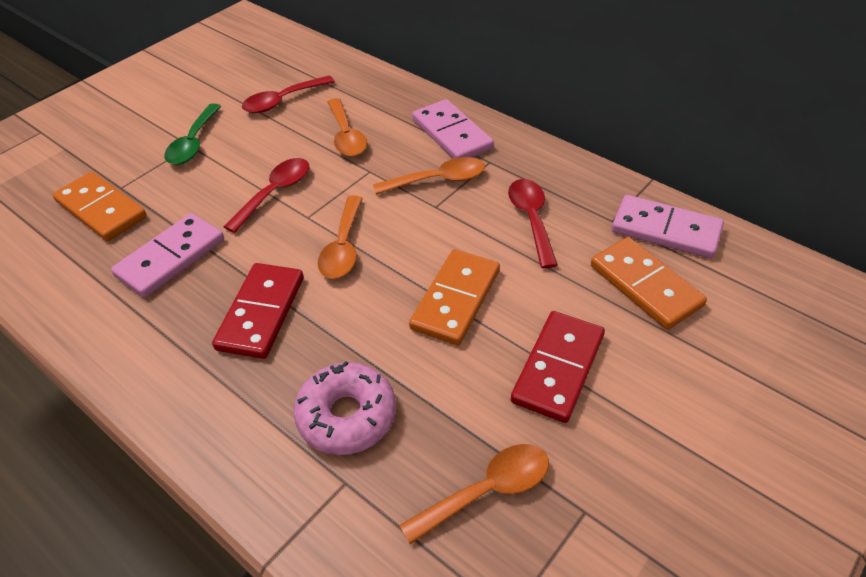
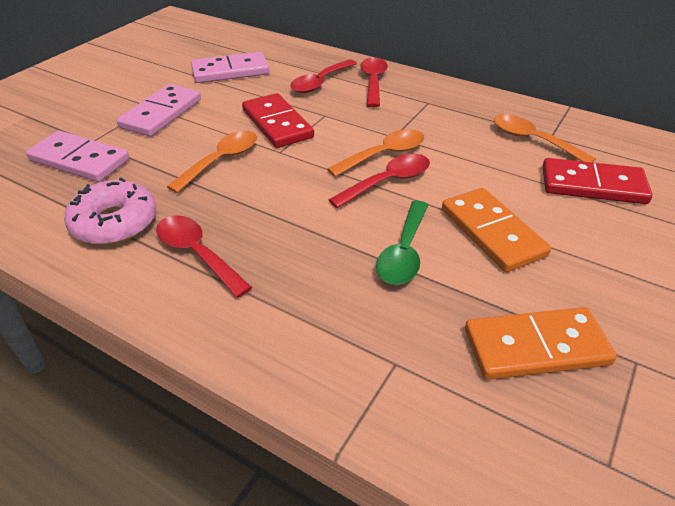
orange domino: 3 -> 2
orange spoon: 4 -> 3
red spoon: 3 -> 4

